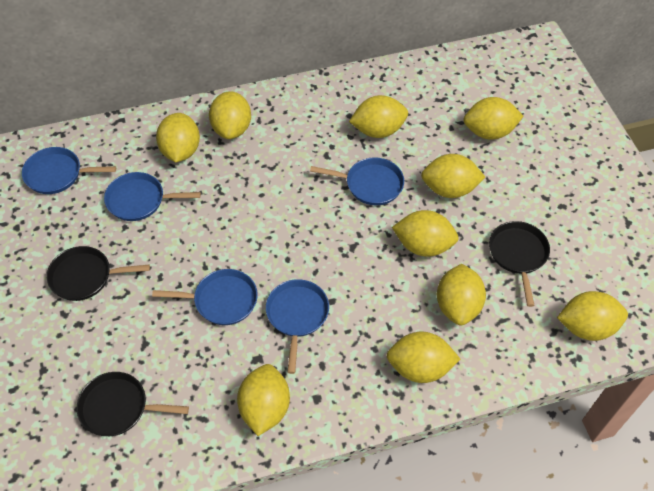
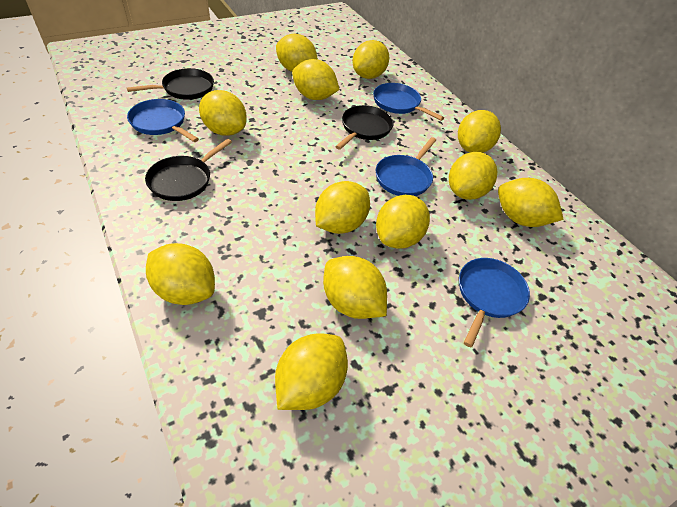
blue pan: 5 -> 4
yellow lemon: 10 -> 12

